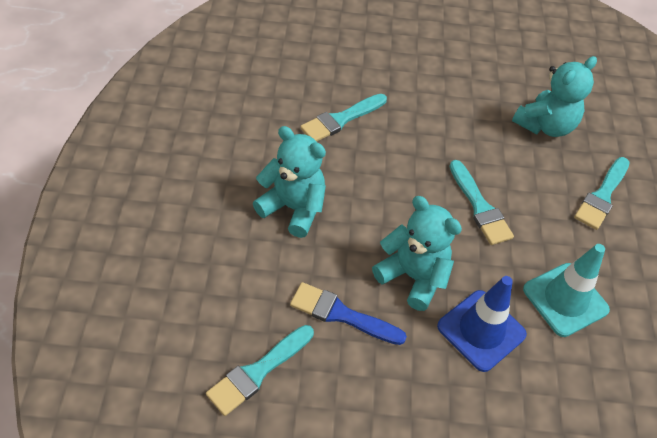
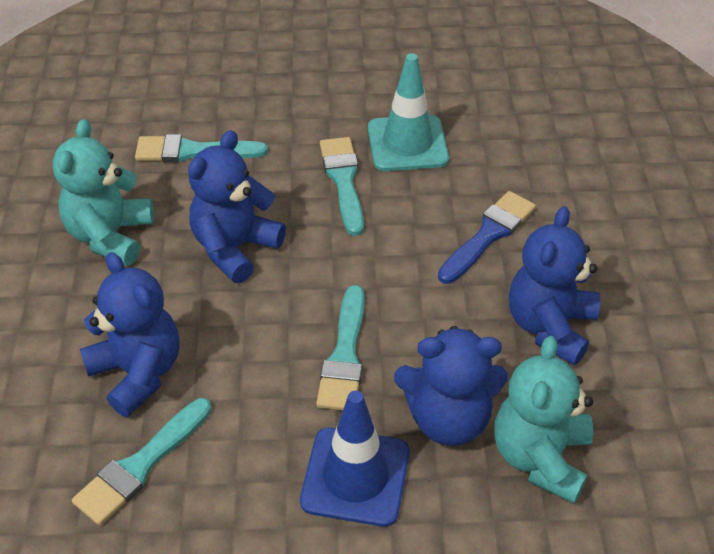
blue teddy bear: 0 -> 4
turquoise teddy bear: 3 -> 2

